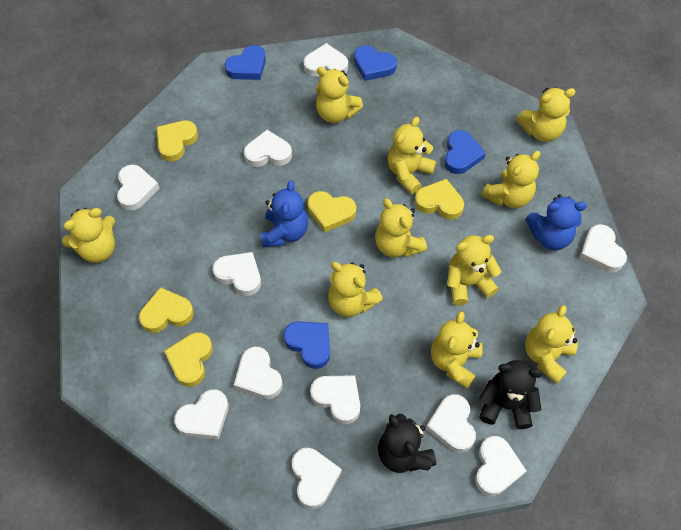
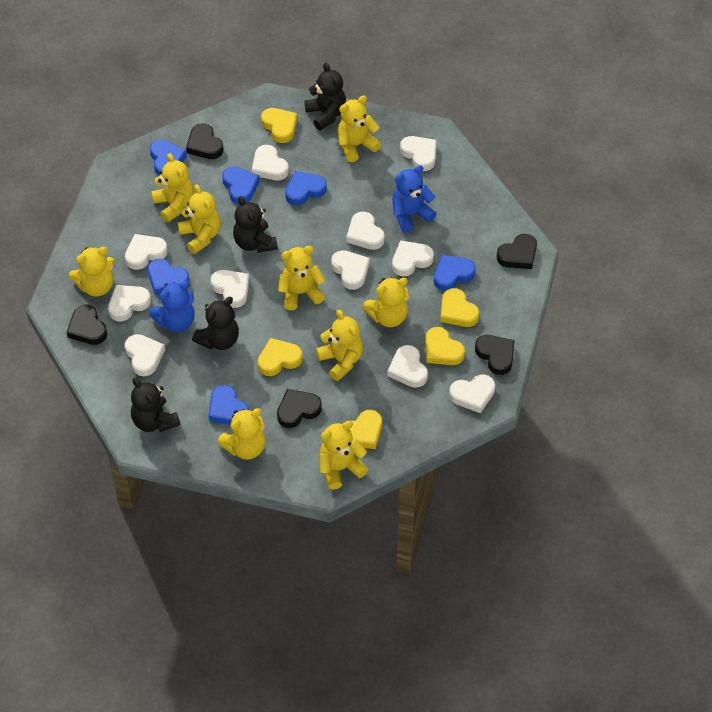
black heart: 0 -> 5
black teddy bear: 2 -> 4
blue heart: 4 -> 6
yellow teddy bear: 10 -> 9

